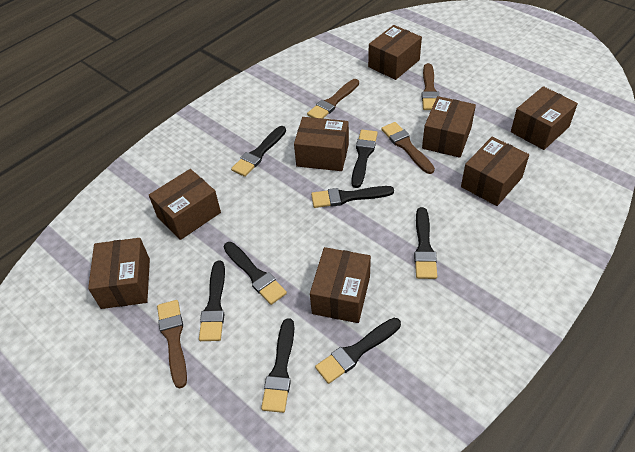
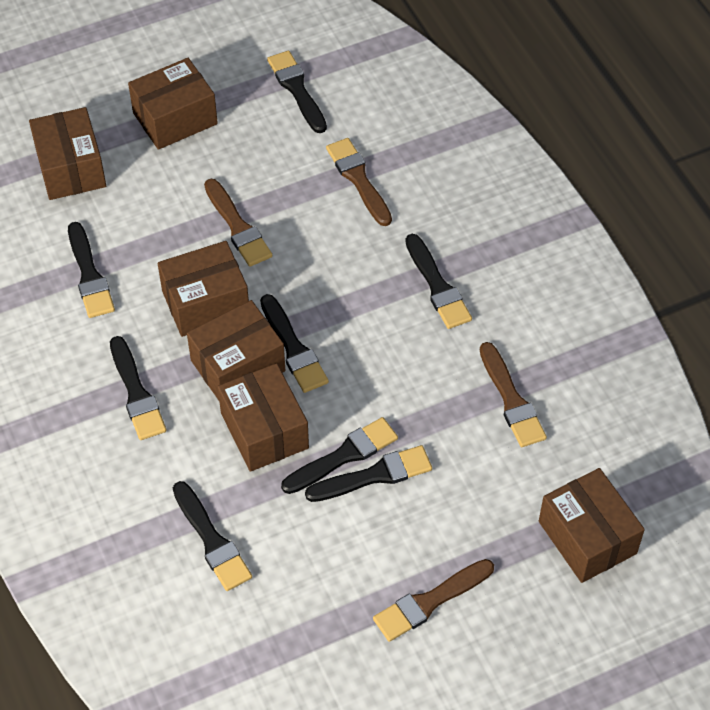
brown box: 8 -> 6

